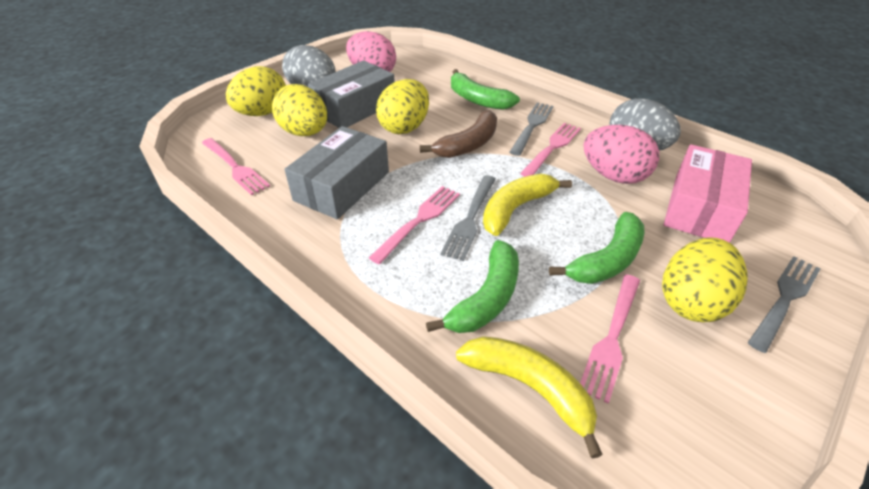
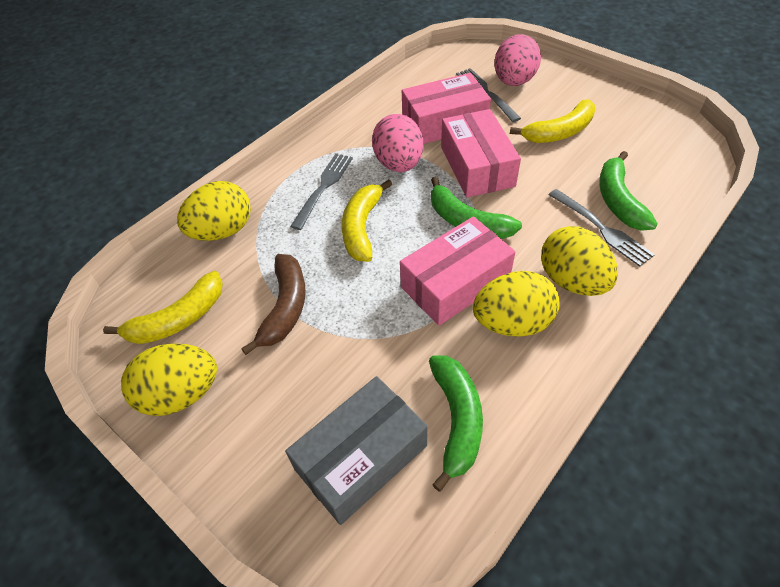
grey box: 2 -> 1
grey egg: 2 -> 0
pink box: 1 -> 3
pink fork: 4 -> 0
yellow banana: 2 -> 3

